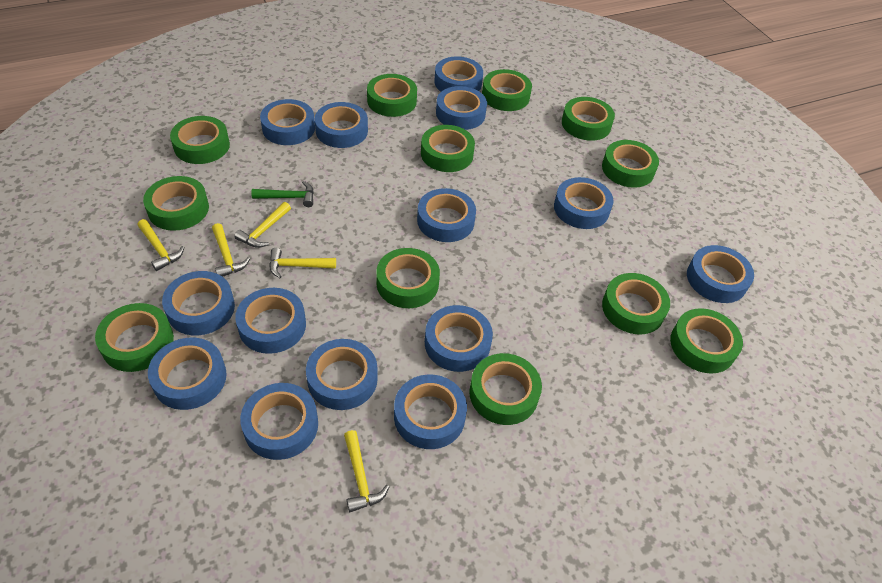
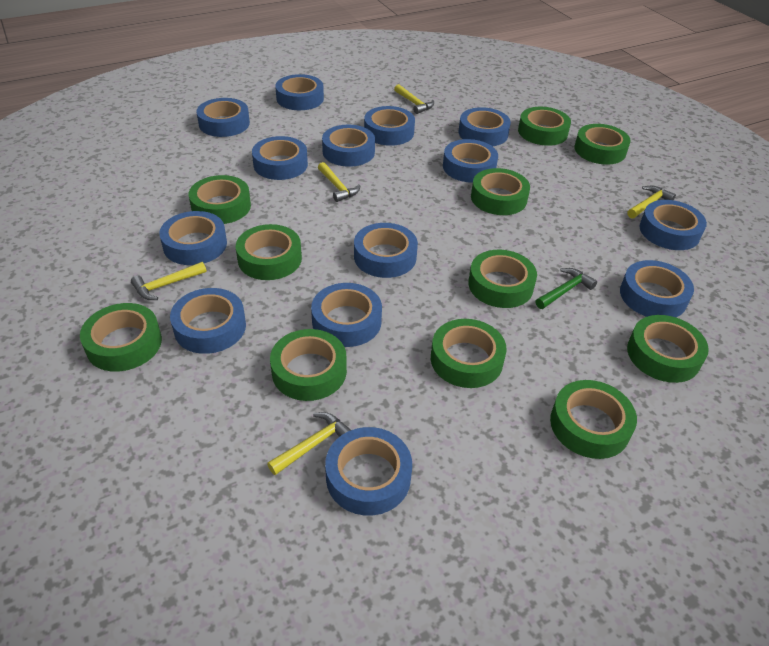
green tape: 12 -> 11

